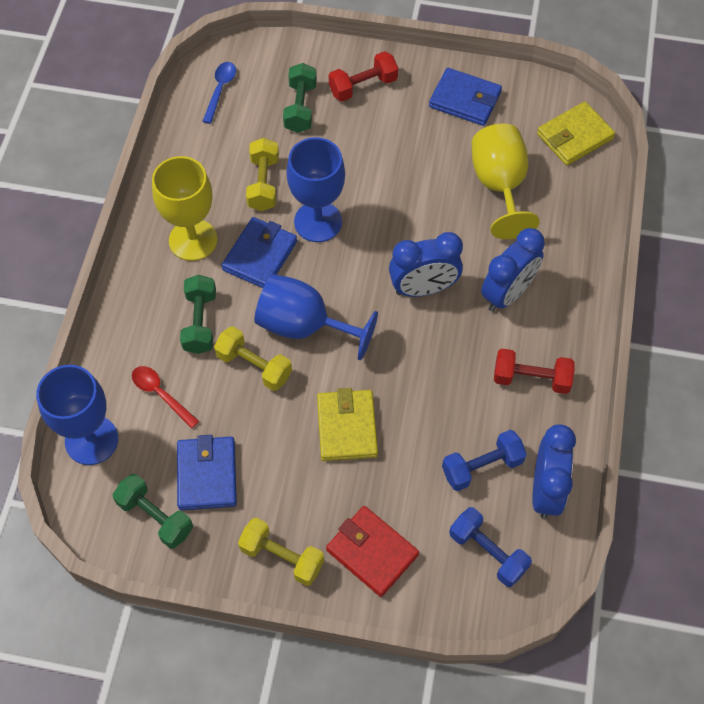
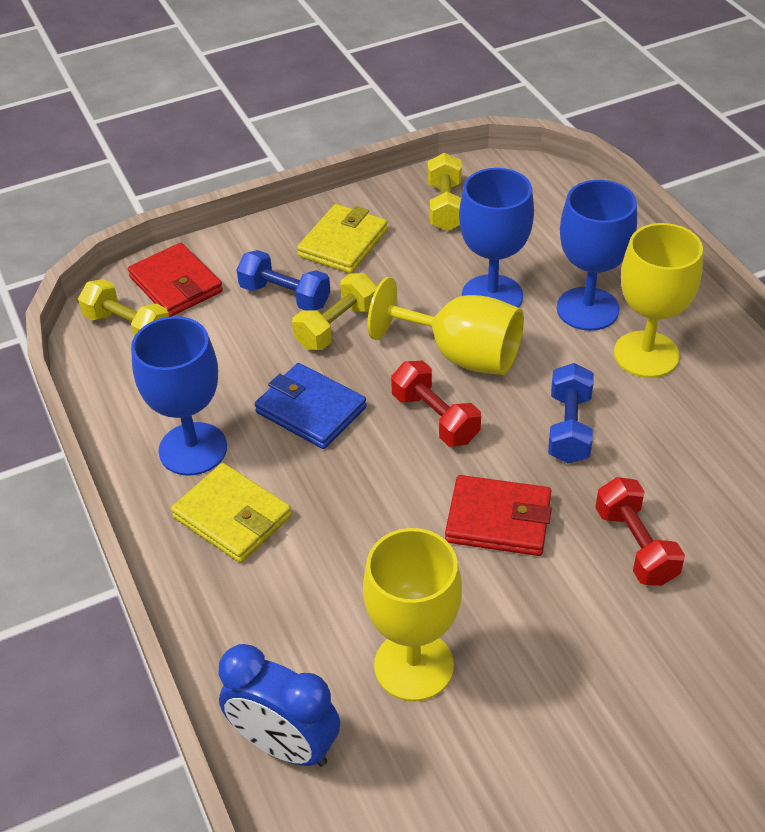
blue clock: 3 -> 1
blue spoon: 1 -> 0
blue wallet: 3 -> 1
green dumbbell: 3 -> 0
red spoon: 1 -> 0
red wallet: 1 -> 2
yellow goblet: 2 -> 3

